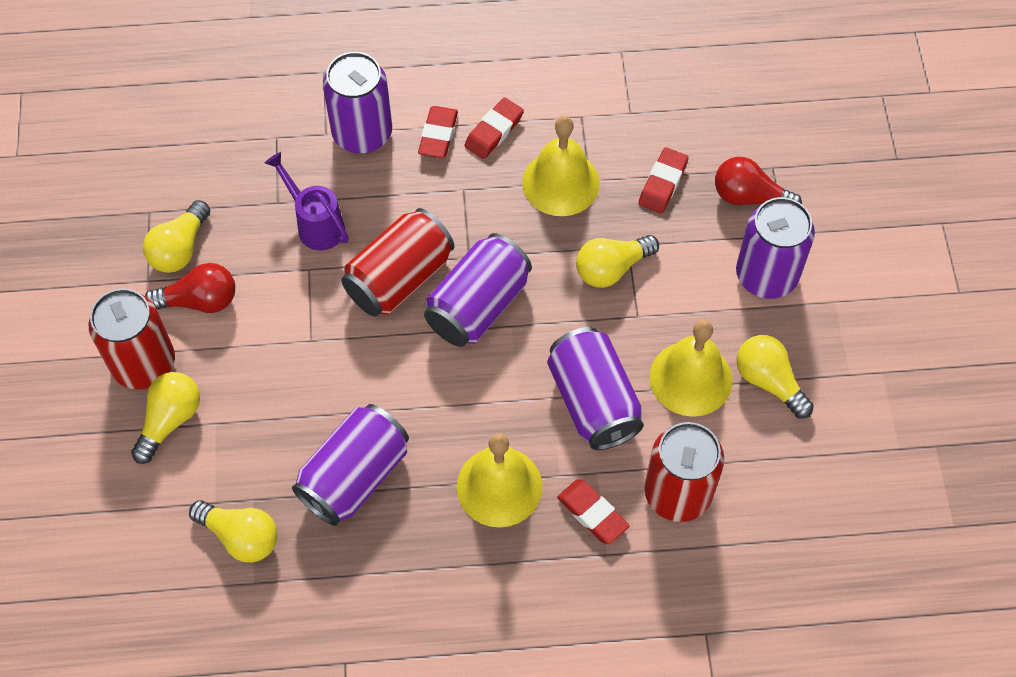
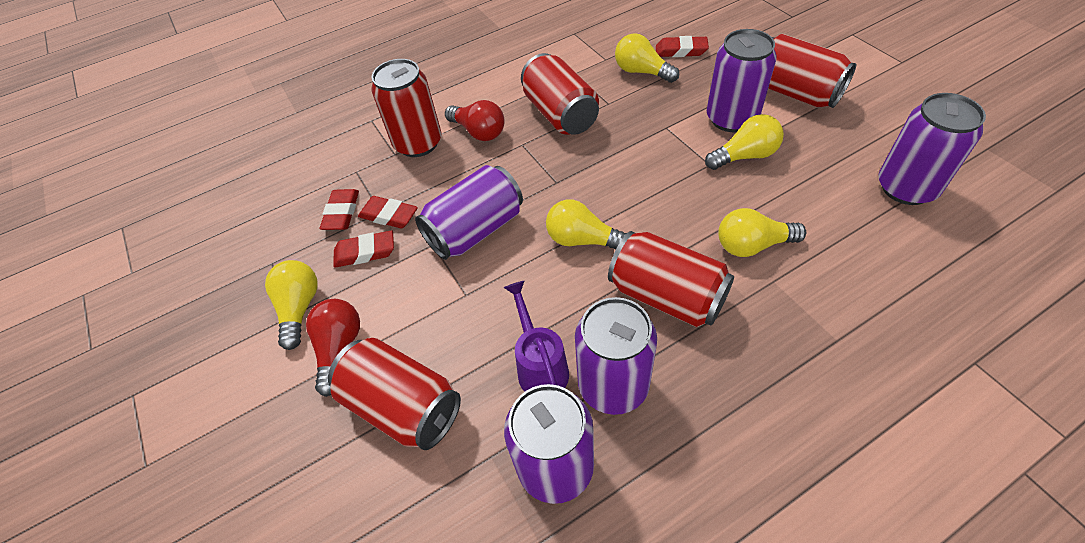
red can: 3 -> 5
yellow bell: 3 -> 0

